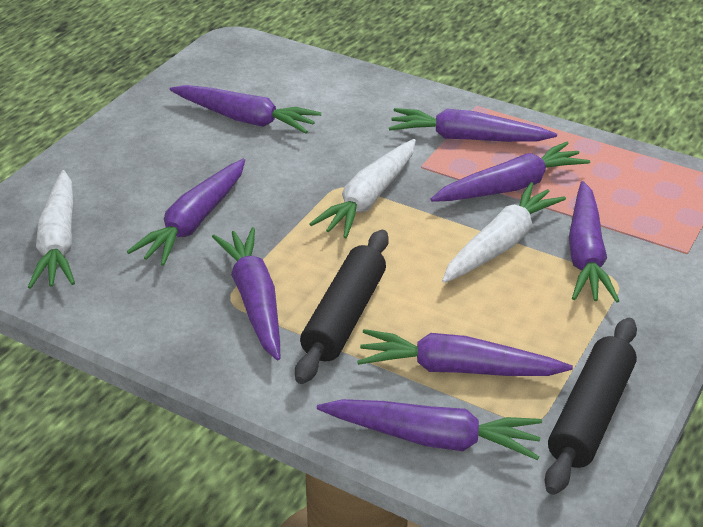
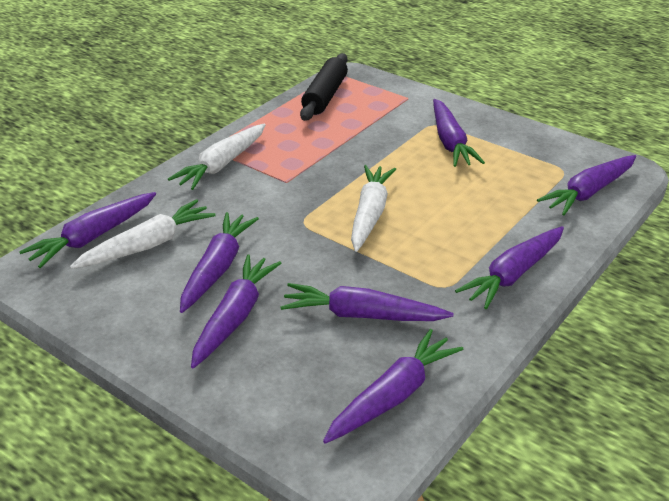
black rolling pin: 2 -> 1

